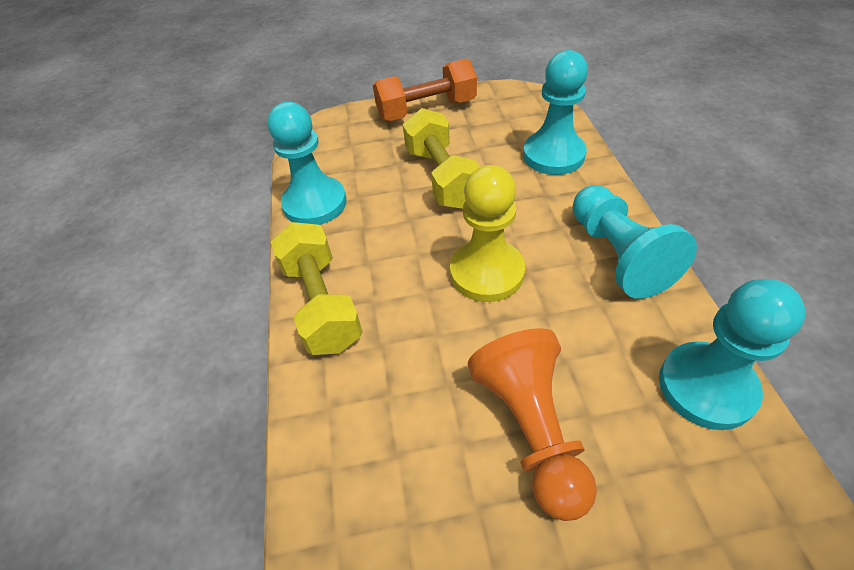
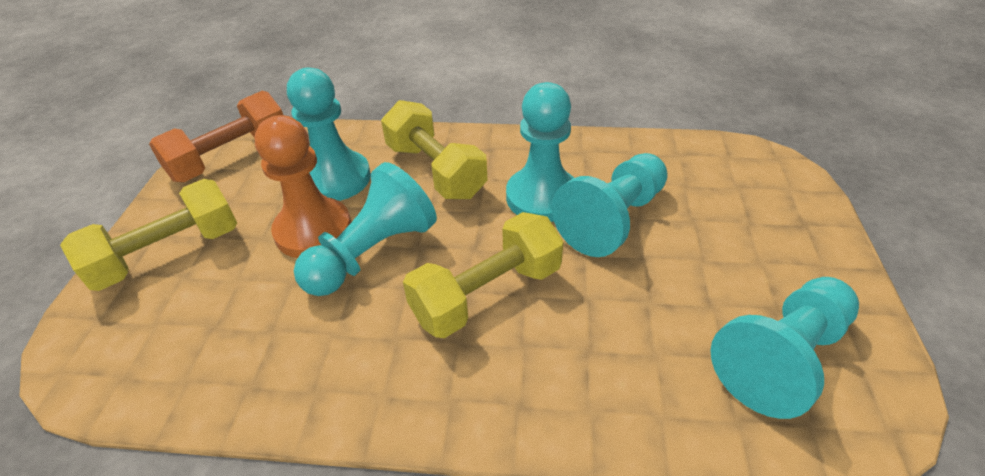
turquoise pawn: 4 -> 5
yellow dumbbell: 2 -> 3
yellow pawn: 1 -> 0

